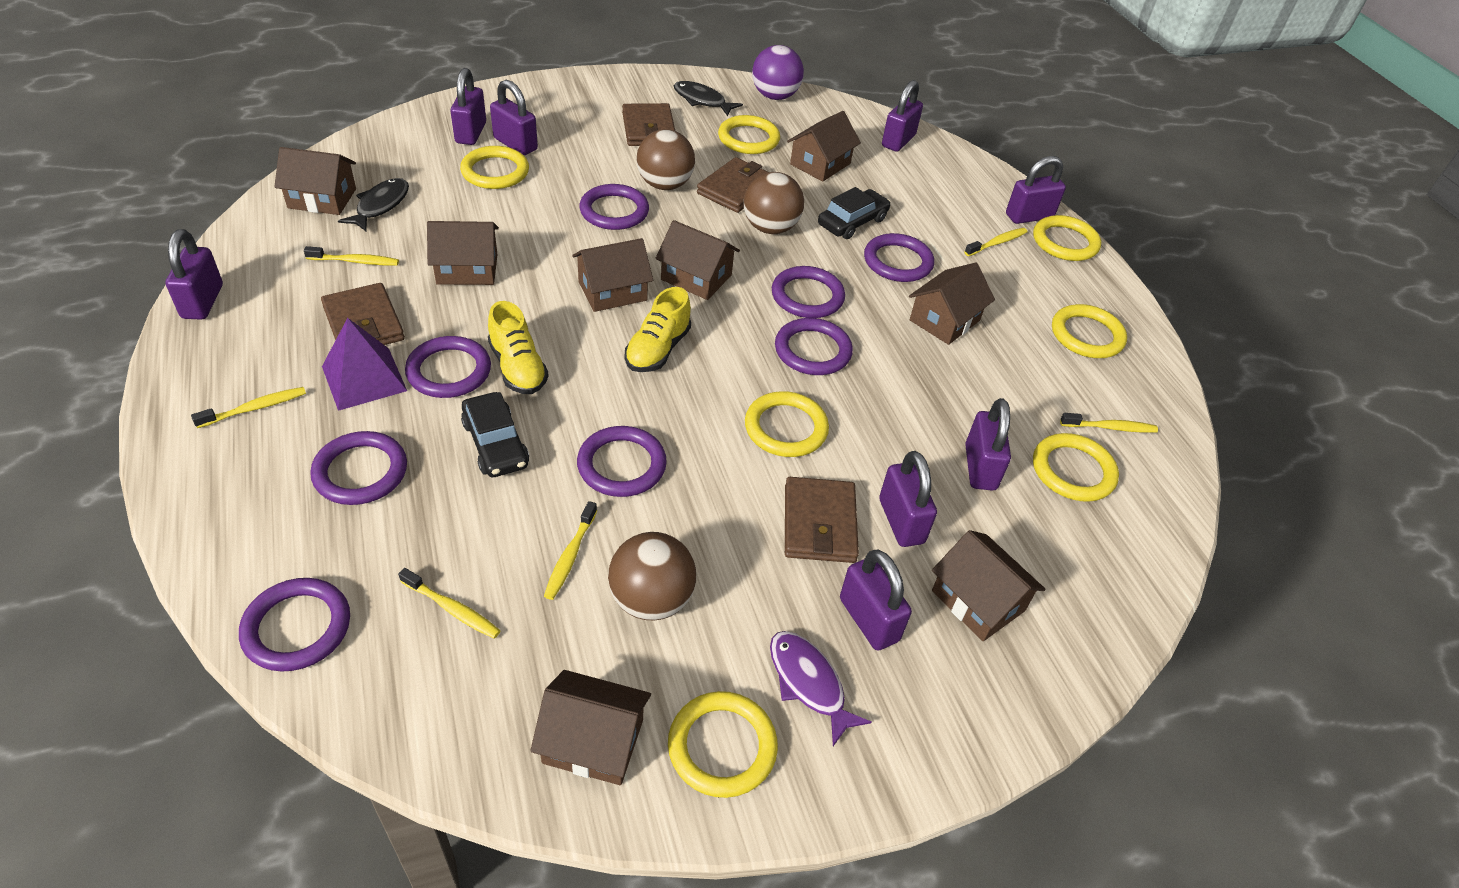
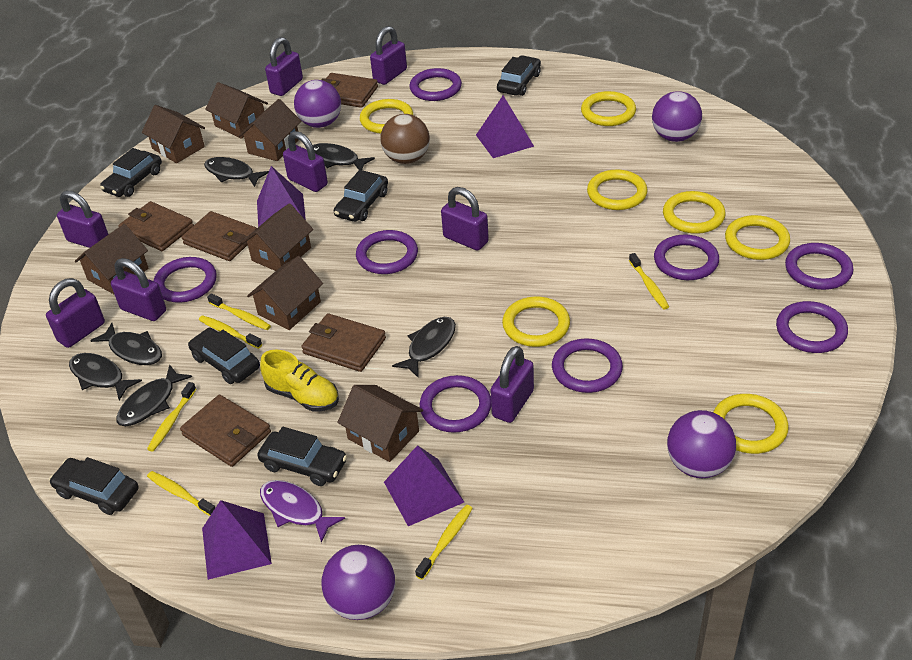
black car: 2 -> 6
black fish: 2 -> 6
brown ball: 3 -> 1
brown house: 8 -> 7
brown wallet: 4 -> 5
purple ball: 1 -> 4
purple pyramid: 1 -> 4
yellow shoe: 2 -> 1

